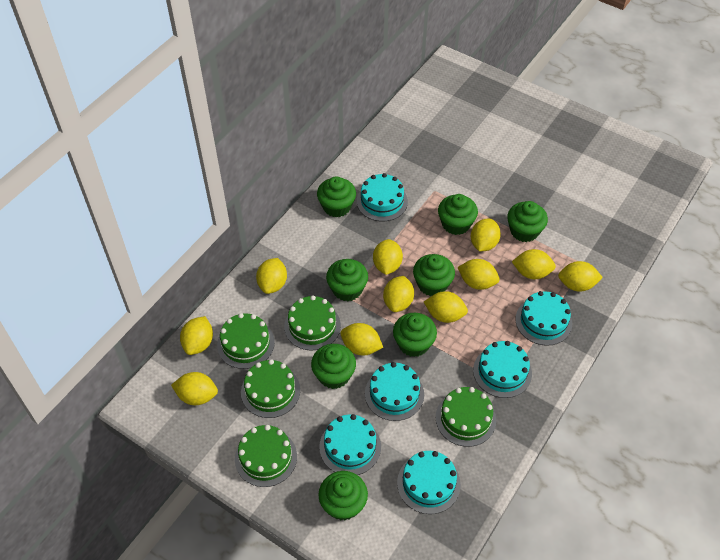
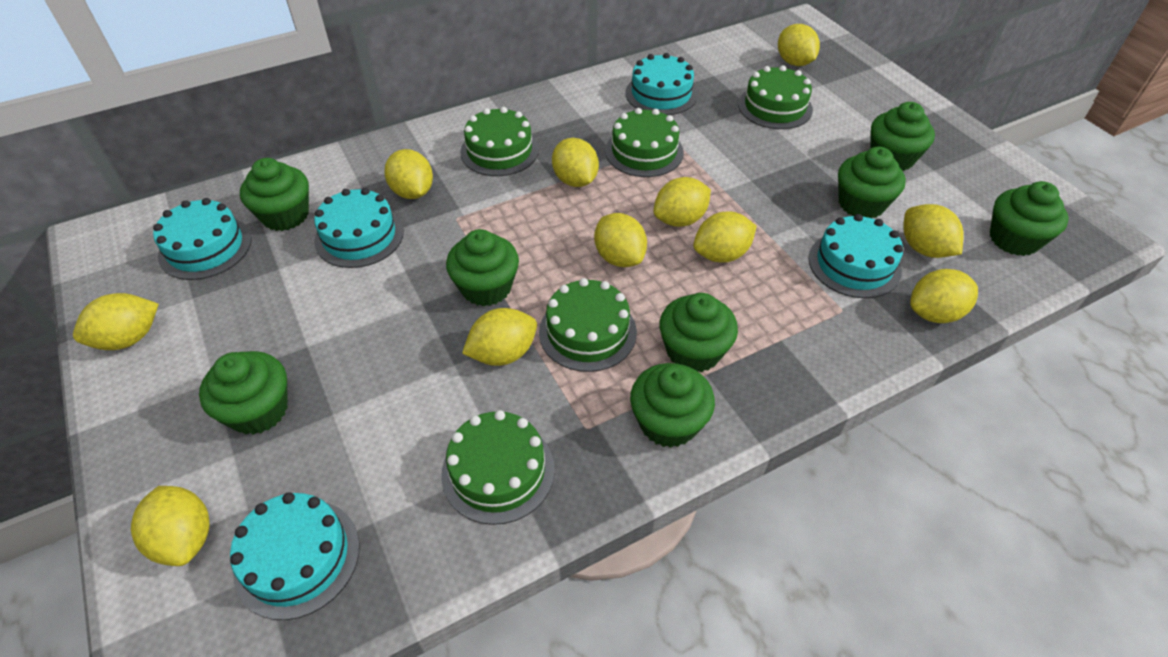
turquoise cake: 6 -> 5

